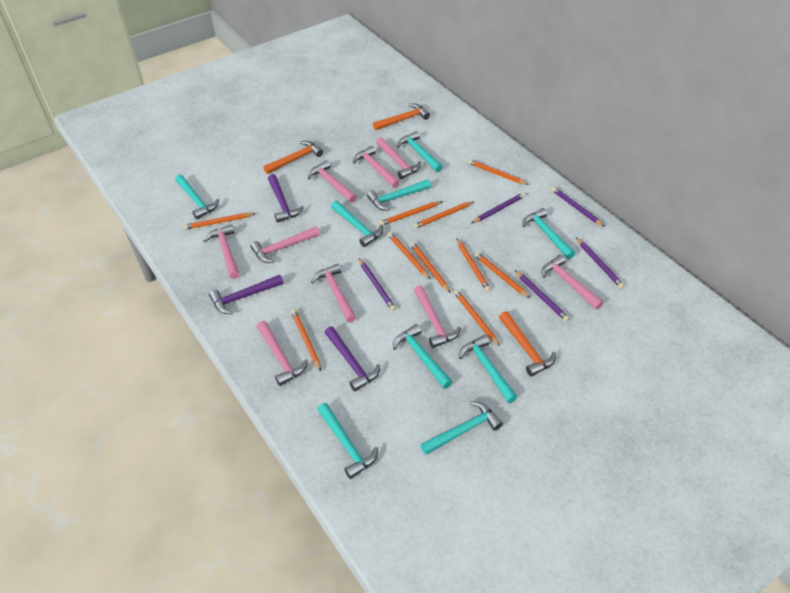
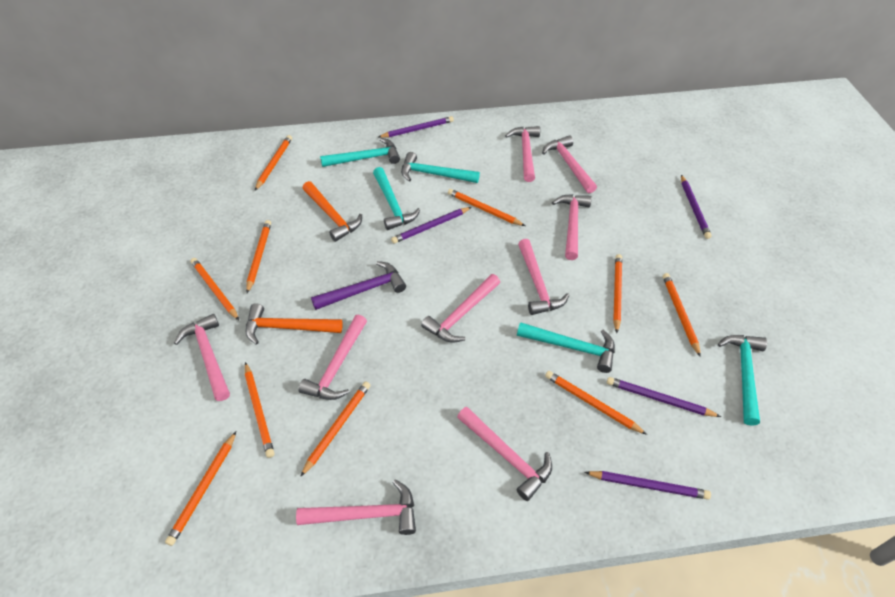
orange hammer: 3 -> 2
purple hammer: 3 -> 1
turquoise hammer: 9 -> 5

